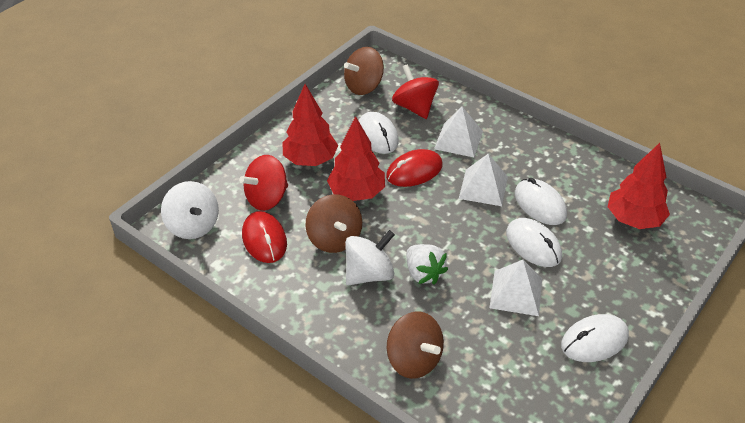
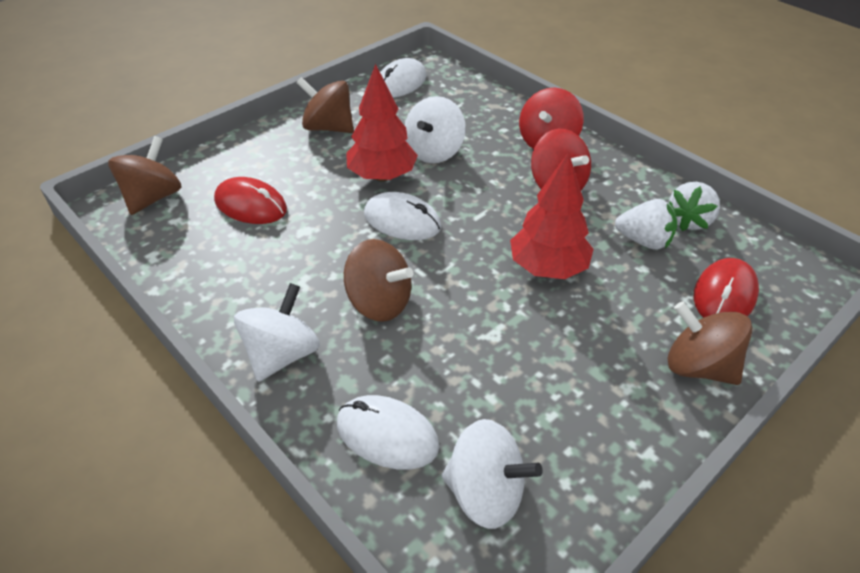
brown spinning top: 3 -> 4
red tree: 3 -> 2
white mouse: 4 -> 3
white pyramid: 3 -> 0
white spinning top: 2 -> 3
white strawberry: 1 -> 2

